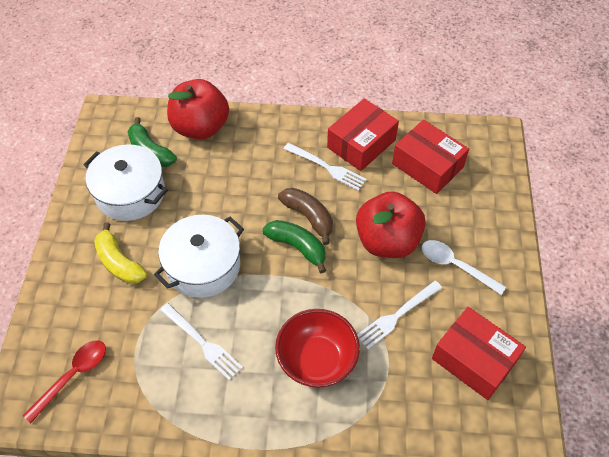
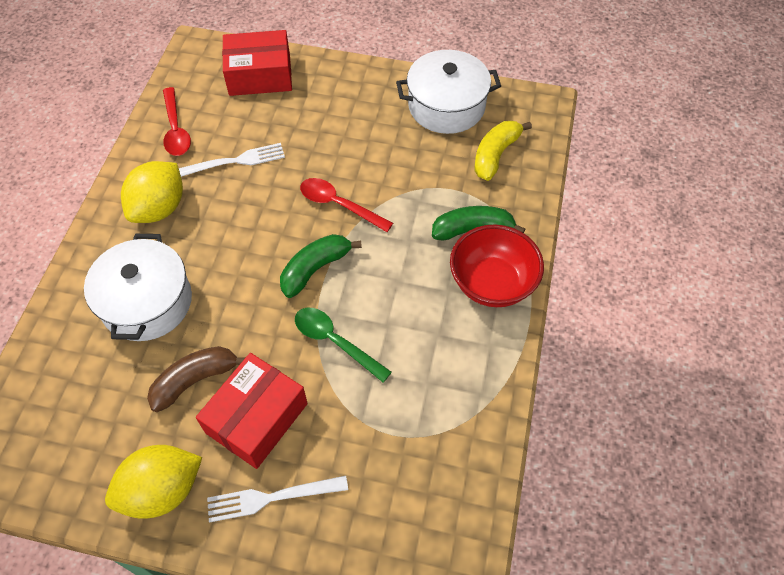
green spoon: 0 -> 1
red apple: 2 -> 0
red box: 3 -> 2
red spoon: 1 -> 2
white fork: 3 -> 2
white spoon: 1 -> 0
yellow lemon: 0 -> 2

